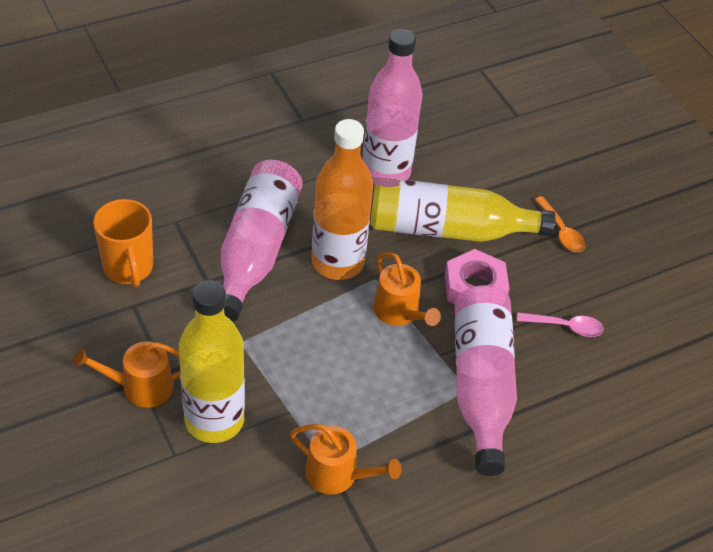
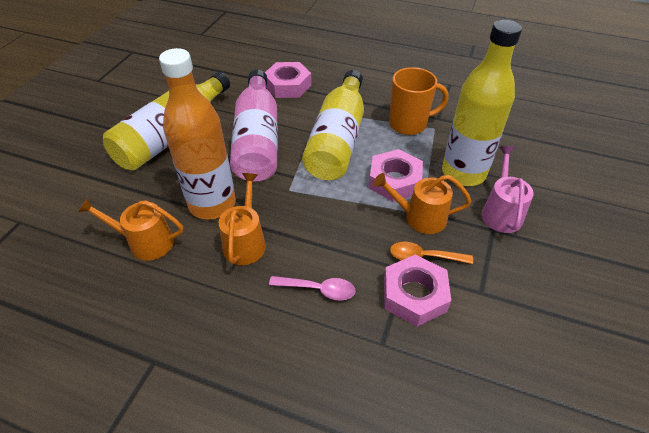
pink bottle: 3 -> 1
pink nut: 1 -> 3
pink watering can: 0 -> 1
yellow bottle: 2 -> 3

